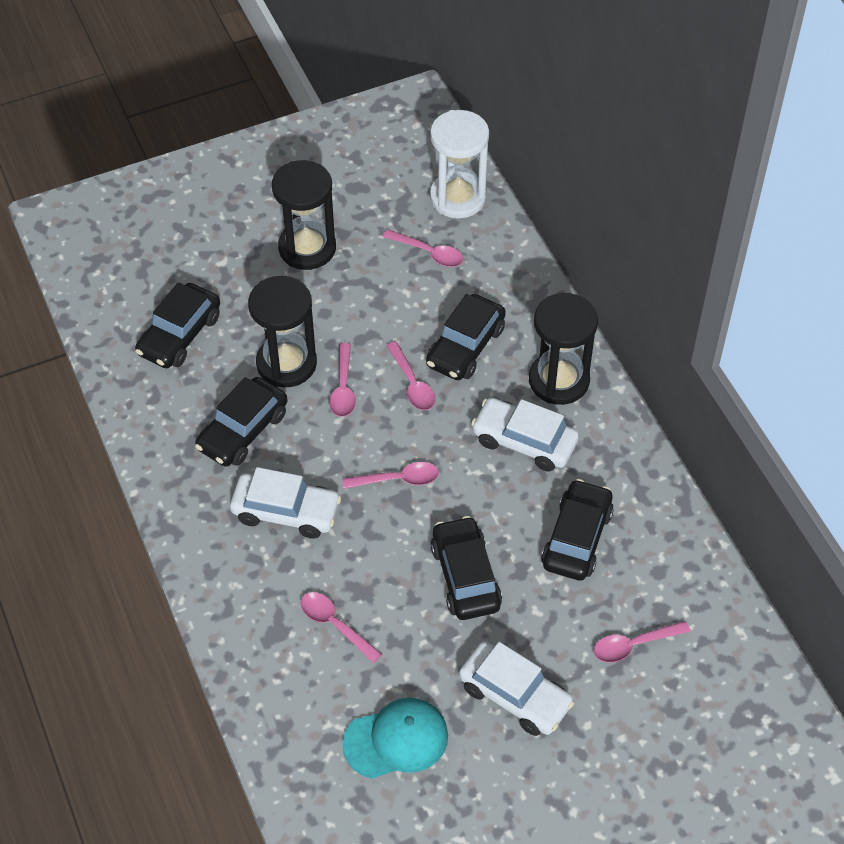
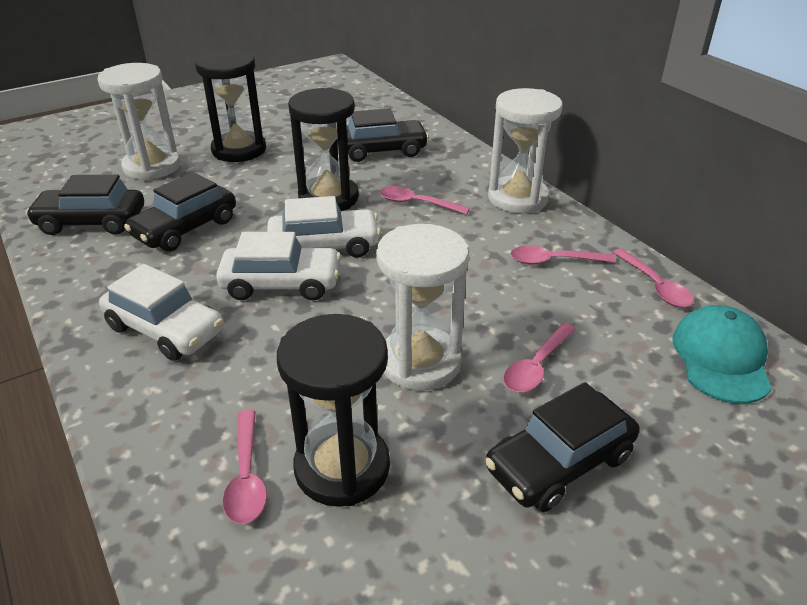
black car: 5 -> 4
pink spoon: 6 -> 5
white hourglass: 1 -> 3

